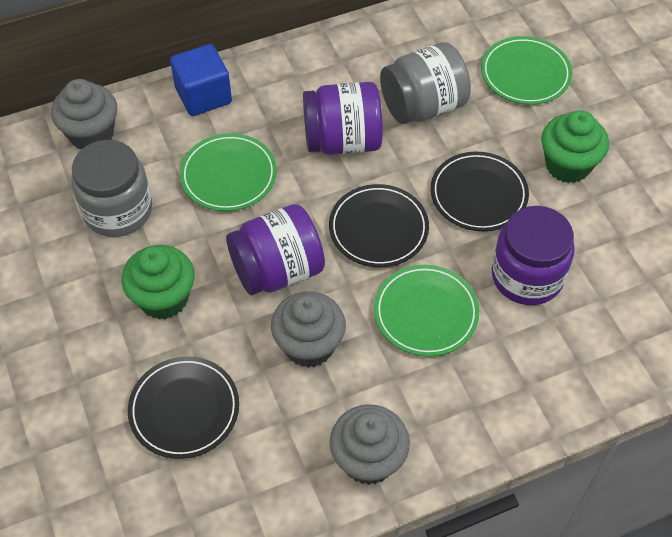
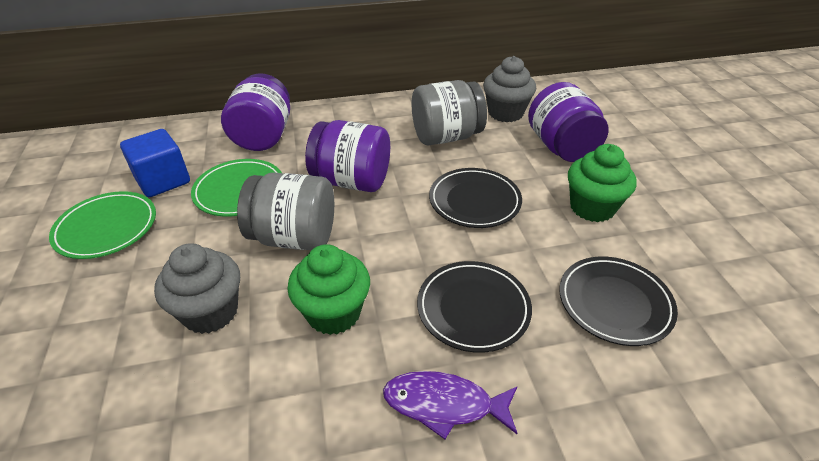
green plate: 3 -> 2
grey cupcake: 3 -> 2
purple fish: 0 -> 1

